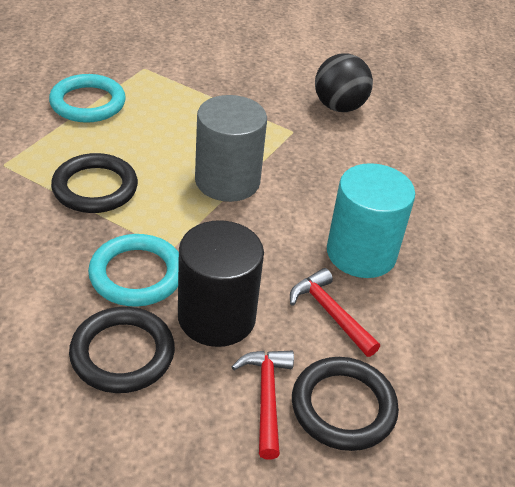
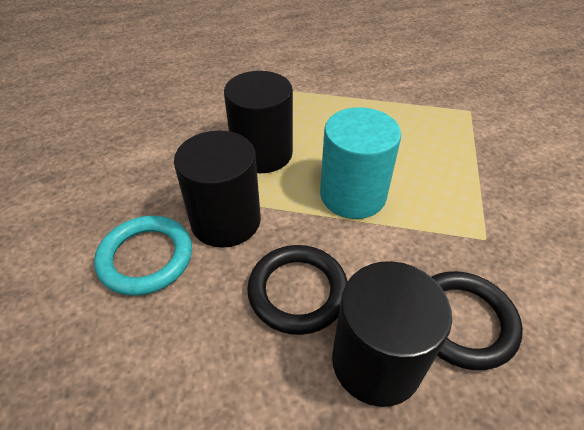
black ball: 1 -> 0
black cylinder: 1 -> 3
black ring: 3 -> 2
grey cylinder: 1 -> 0
red hammer: 2 -> 0
turquoise ring: 2 -> 1

